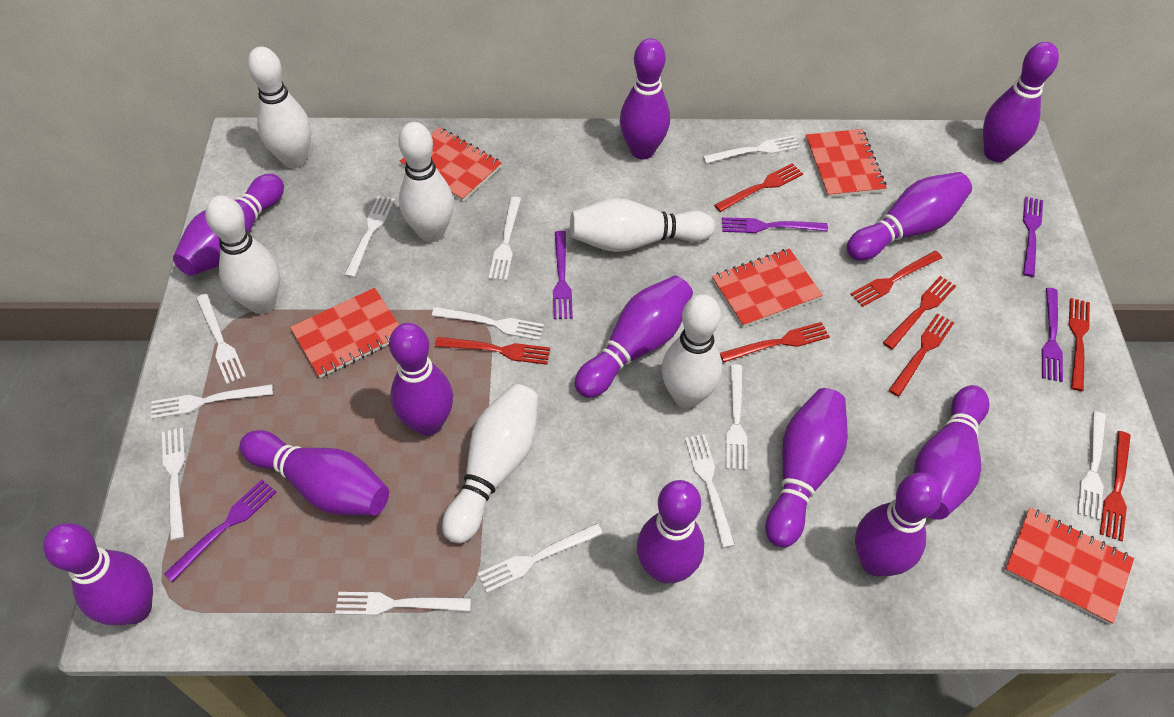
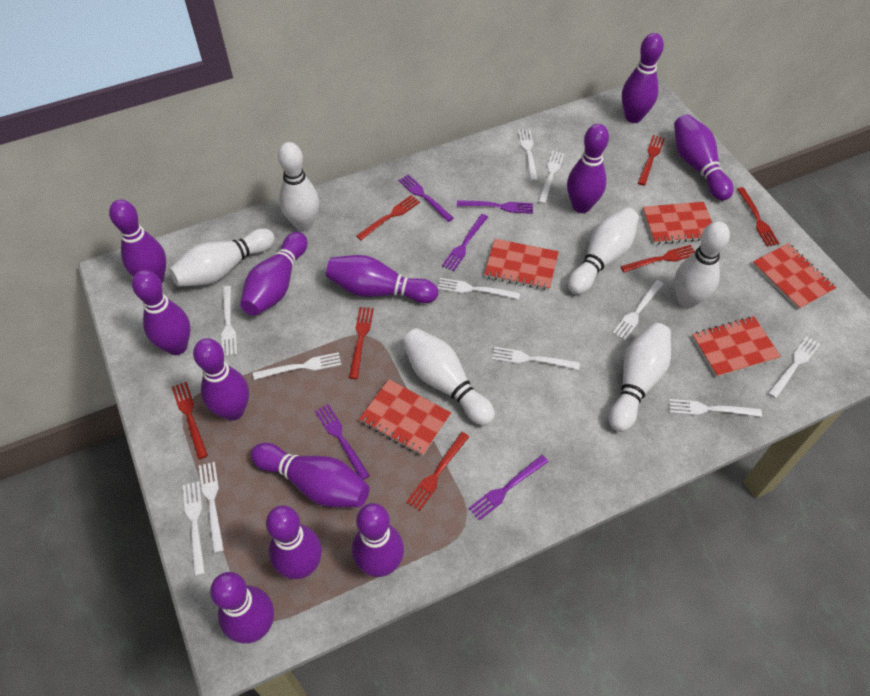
red fork: 8 -> 7
white fork: 12 -> 11

